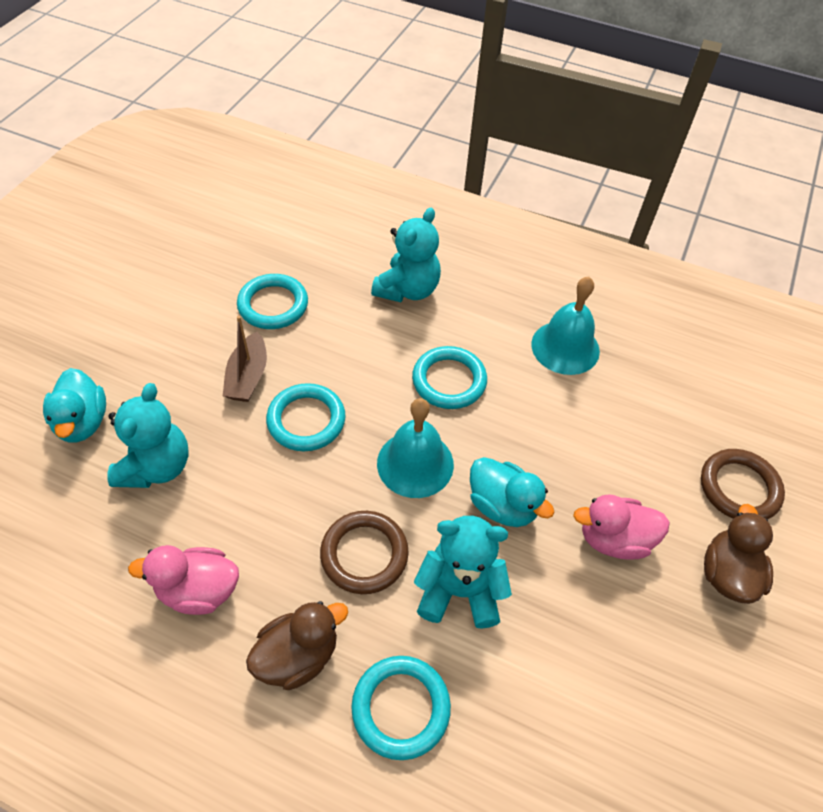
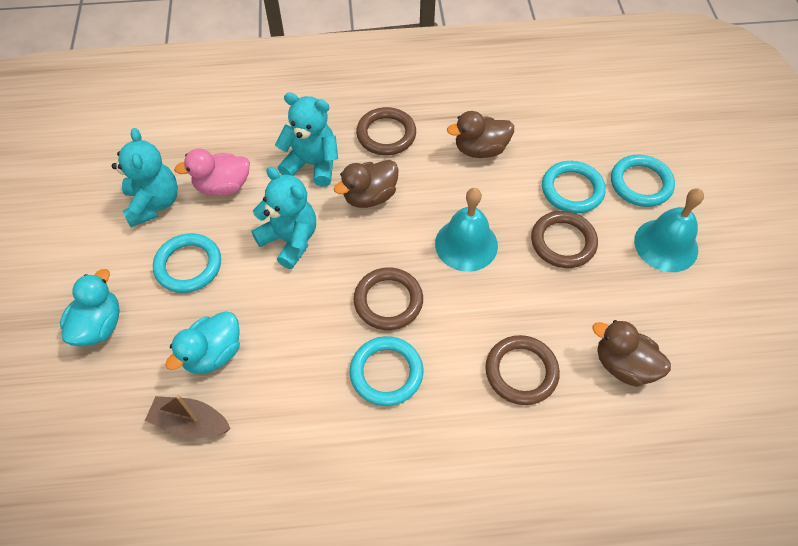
brown duck: 2 -> 3
brown ring: 2 -> 4
pink duck: 2 -> 1

